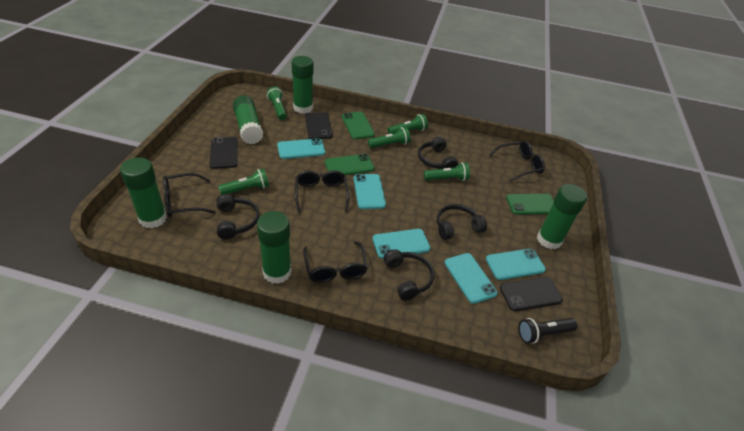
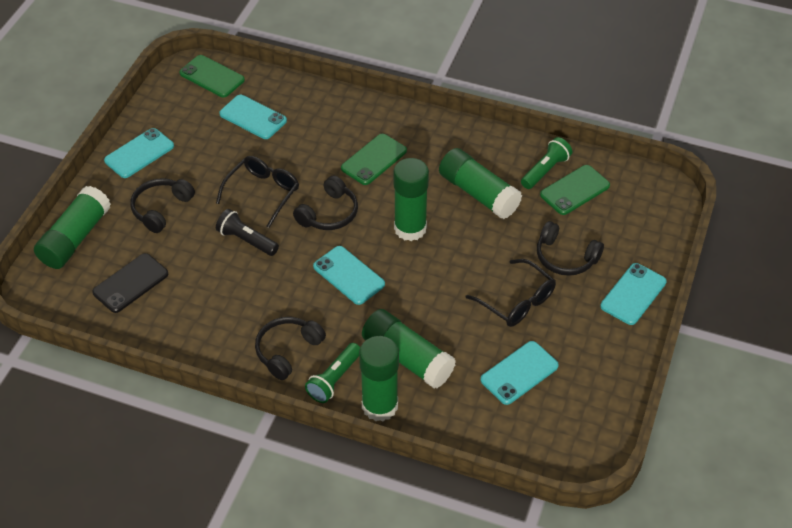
black glasses: 4 -> 2
black phone: 3 -> 1
green flashlight: 5 -> 2

